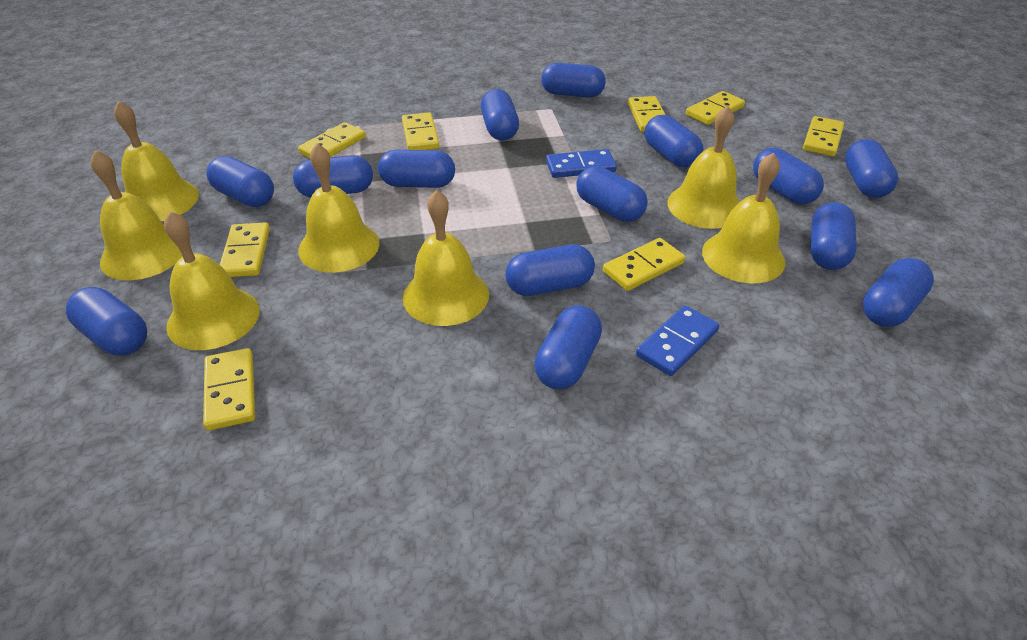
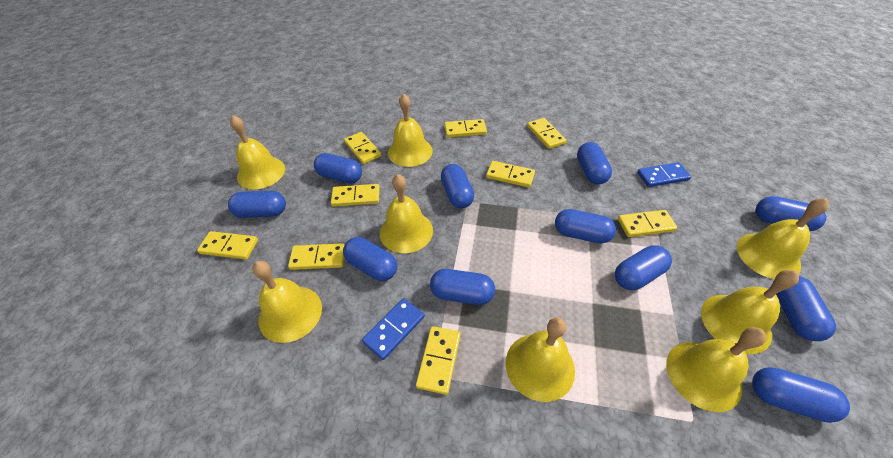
blue capsule: 14 -> 11
yellow bell: 7 -> 8
yellow domino: 8 -> 9

